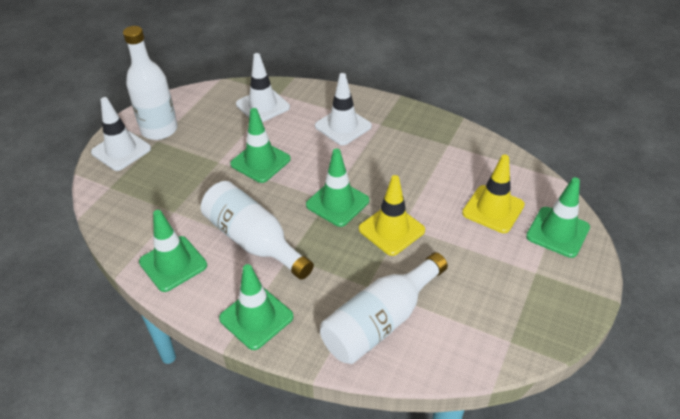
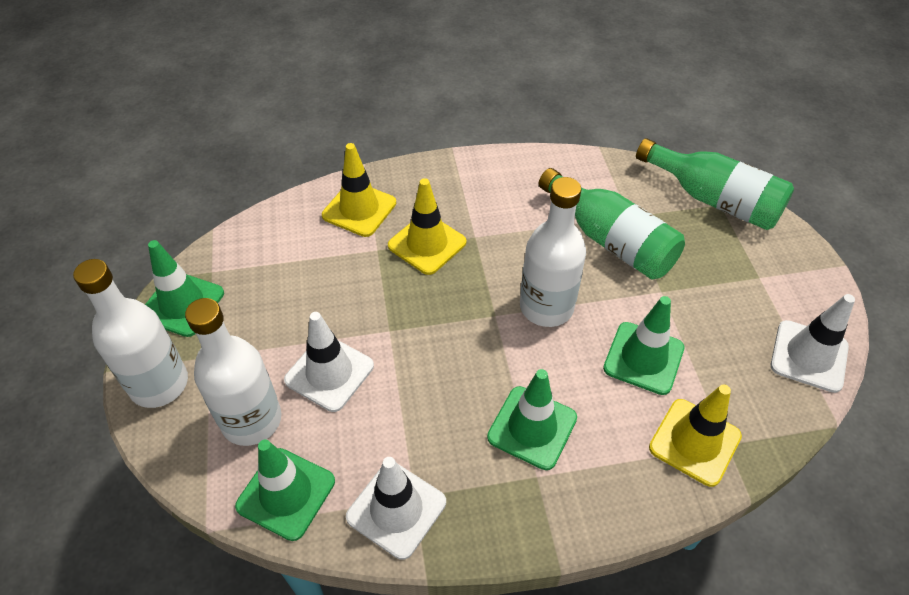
green bottle: 0 -> 2
green traffic cone: 5 -> 4
yellow traffic cone: 2 -> 3

